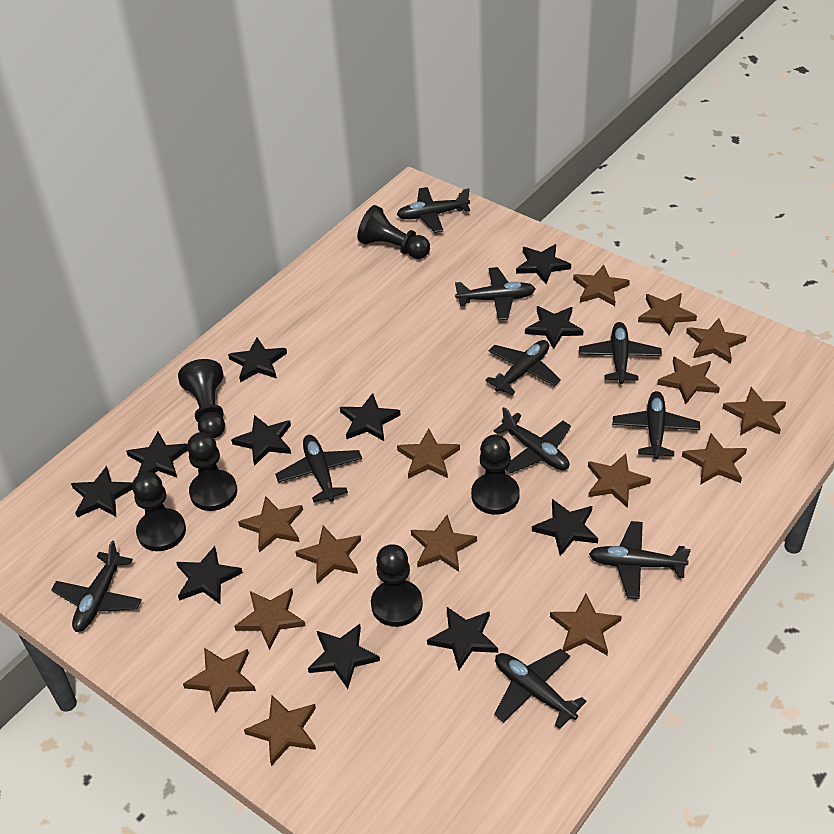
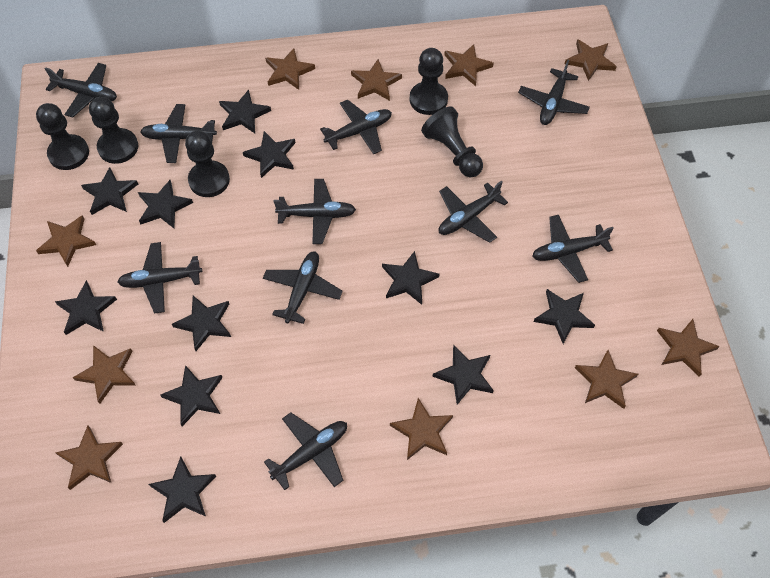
black pawn: 6 -> 5
brown star: 15 -> 10

